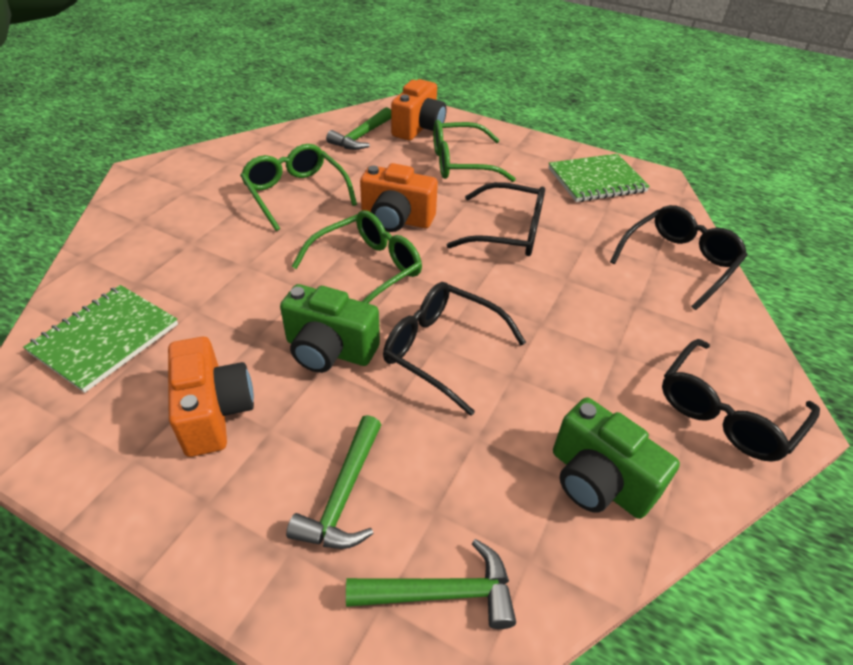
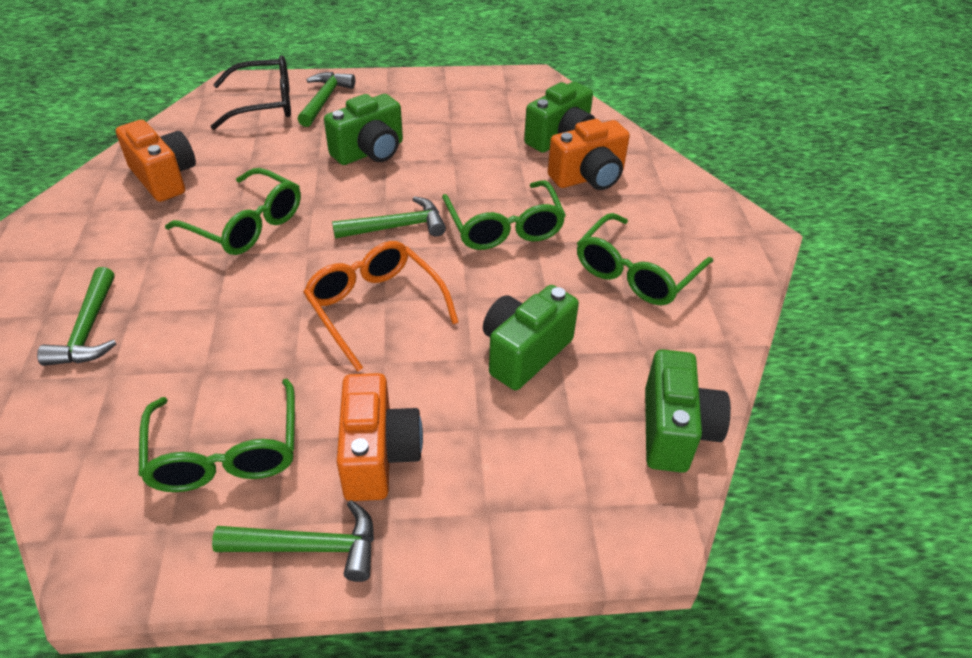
black glasses: 4 -> 1
green camera: 2 -> 4
green glasses: 3 -> 4
green hammer: 3 -> 4
green notebook: 2 -> 0
orange glasses: 0 -> 1

